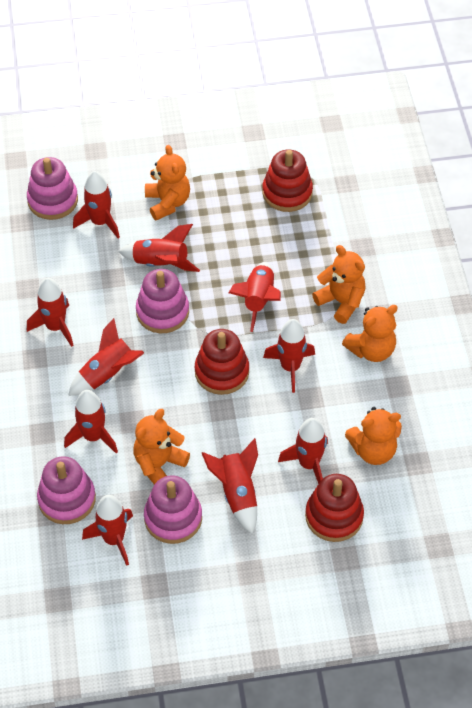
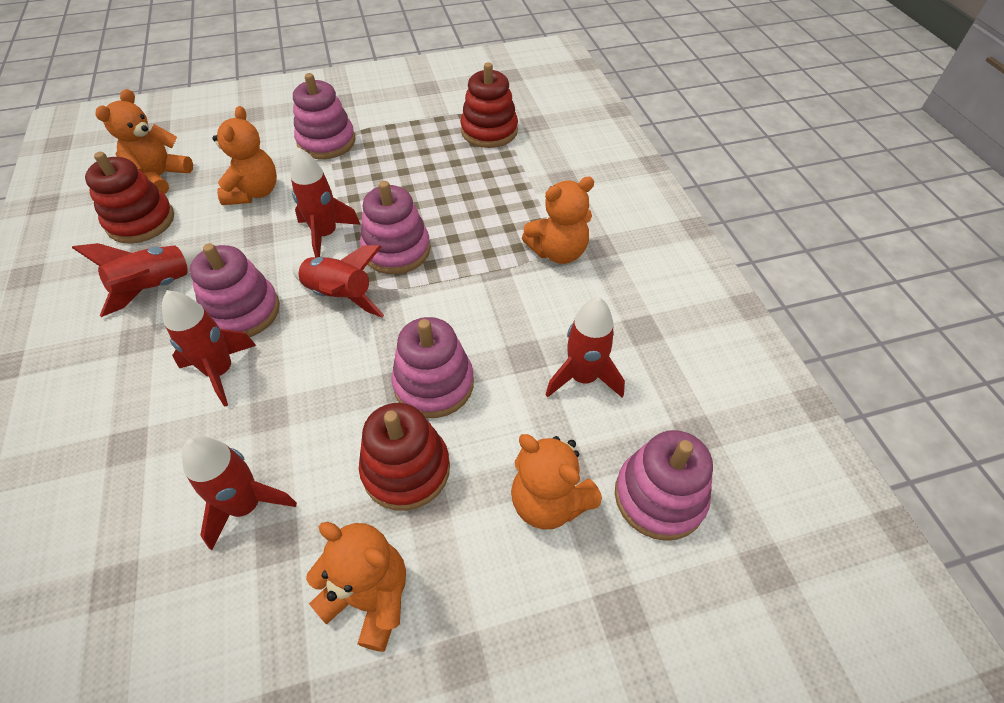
pink stacking toy: 4 -> 5
red rocket: 10 -> 6

